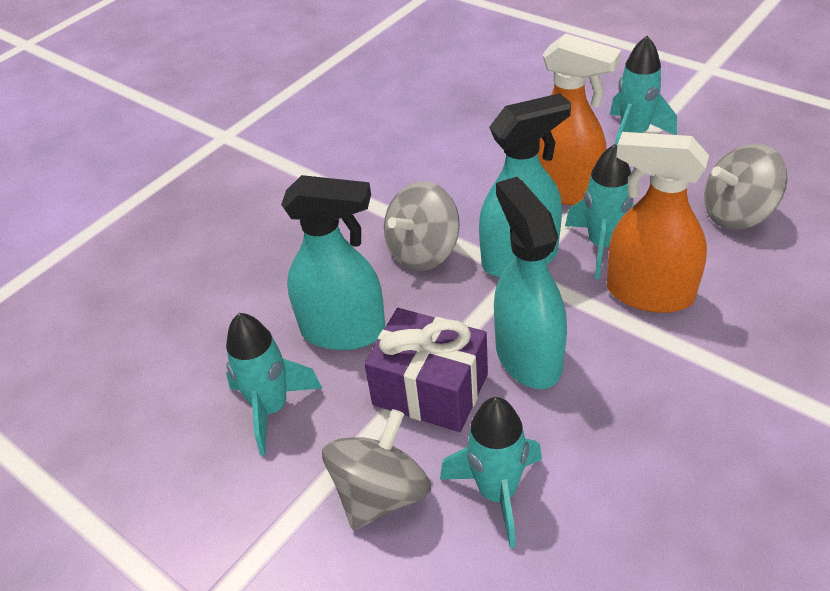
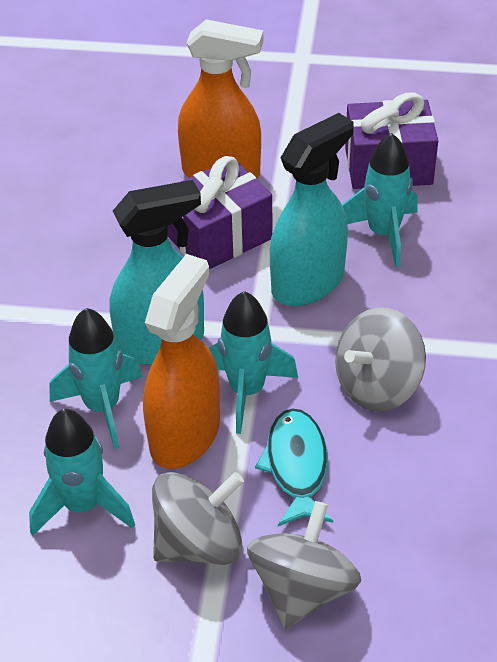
purple gift: 1 -> 2
turquoise fish: 0 -> 1
turquoise spray bottle: 3 -> 2

